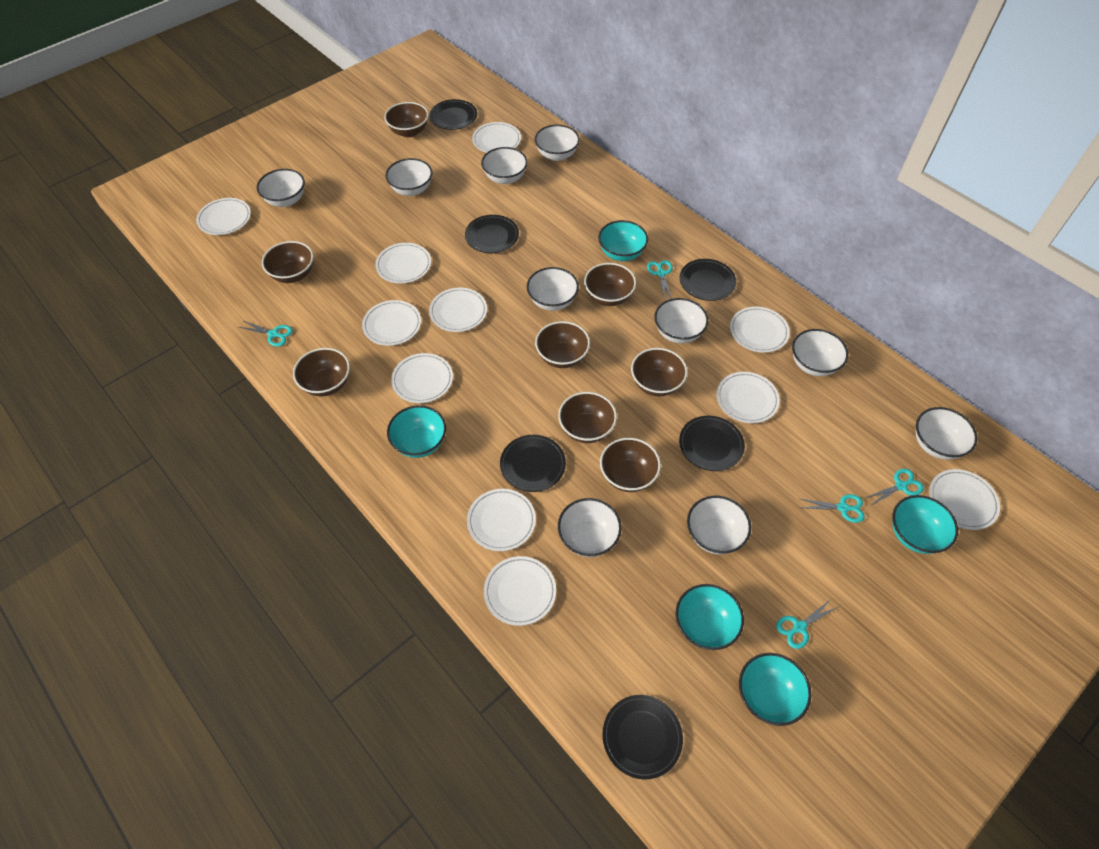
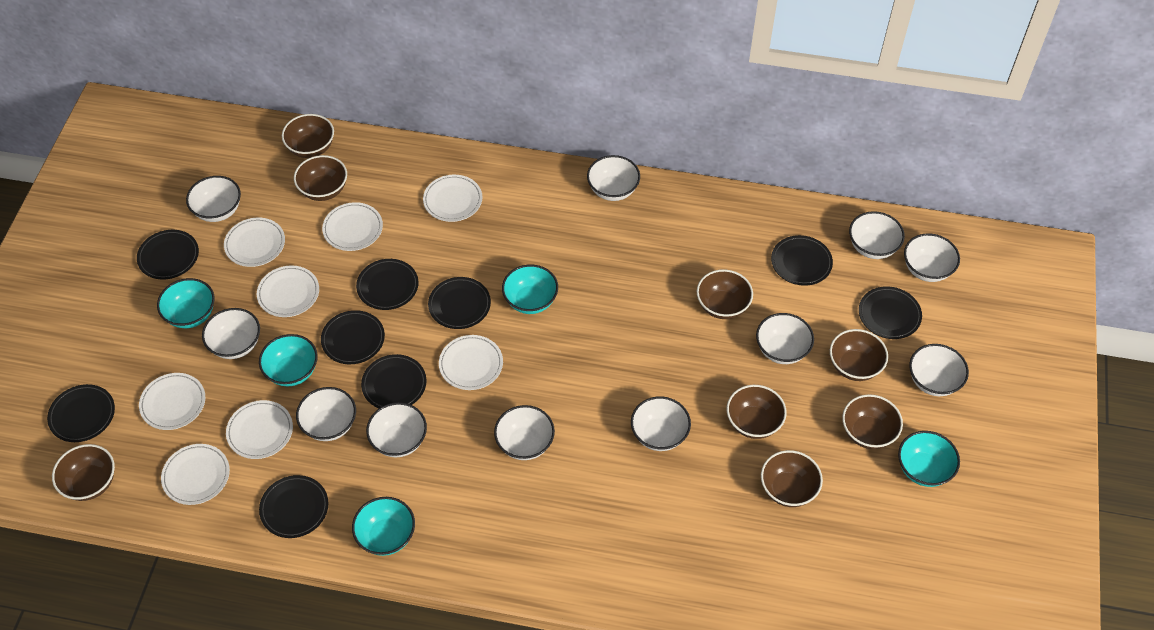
black plate: 6 -> 9
turquoise scissors: 5 -> 0
white bowl: 10 -> 11
white plate: 11 -> 8

